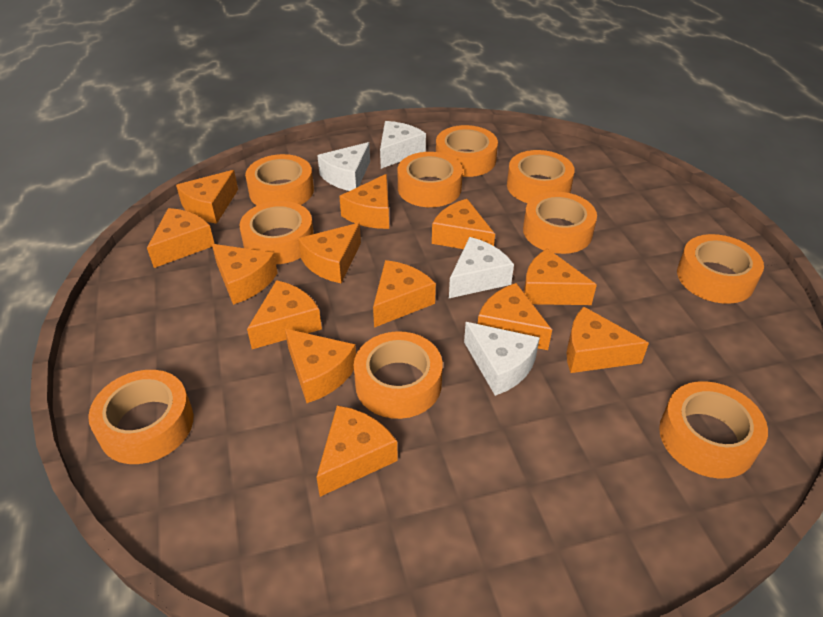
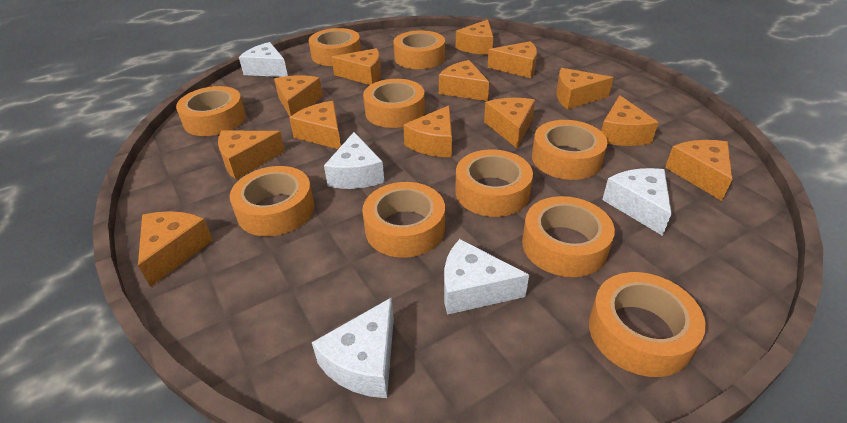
white cheese: 4 -> 5

